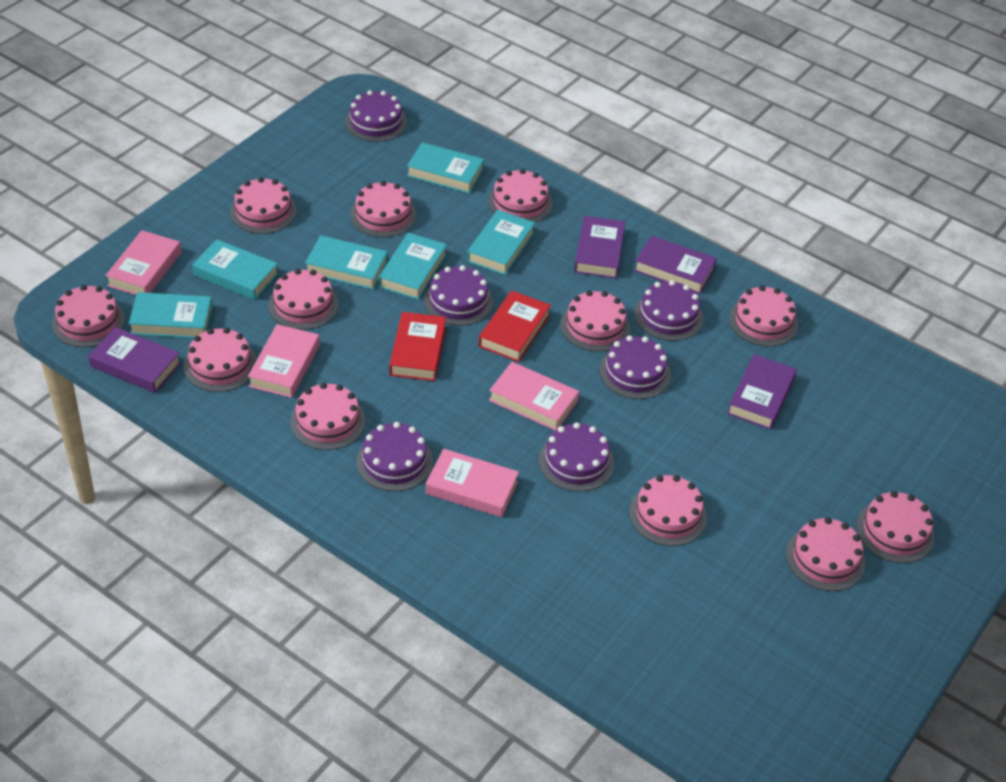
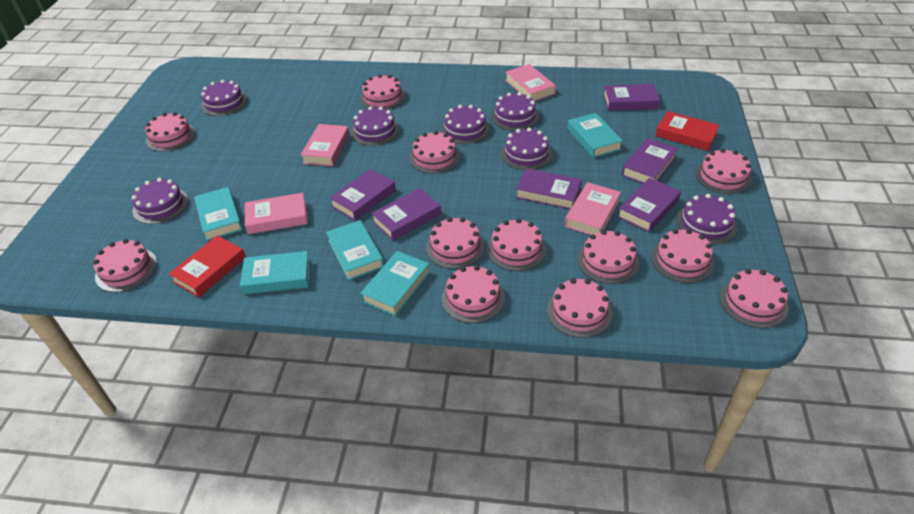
purple book: 4 -> 6
purple cake: 6 -> 7
turquoise book: 6 -> 5

